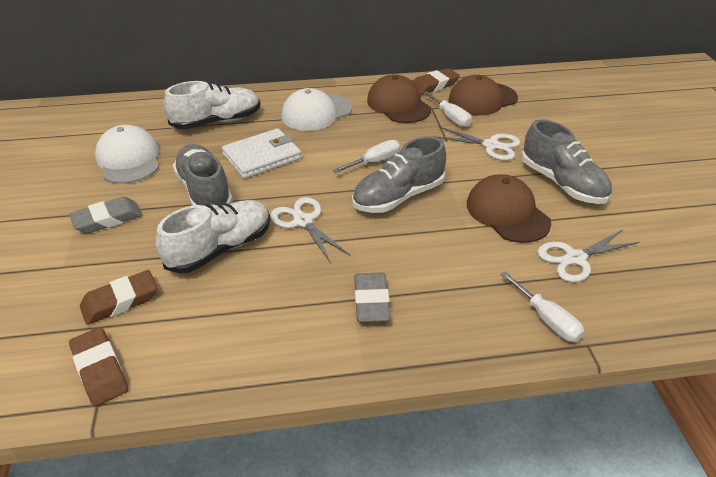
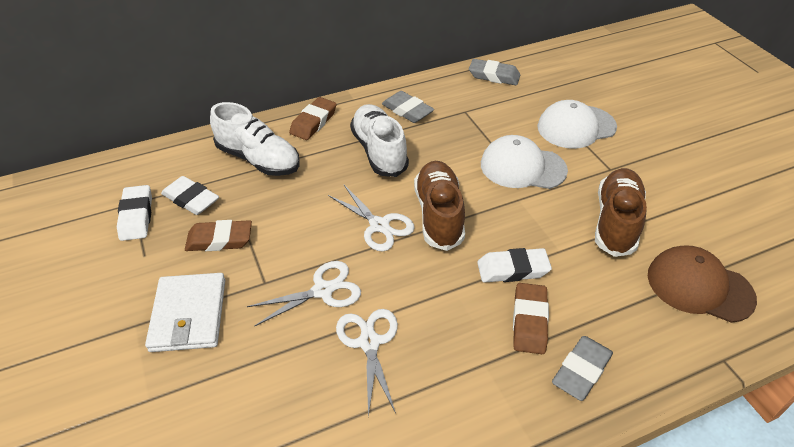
brown cap: 3 -> 1
brown shoe: 0 -> 2
grey eraser: 2 -> 3
grey shoe: 3 -> 0
white eraser: 0 -> 3
white screwdriver: 3 -> 0

